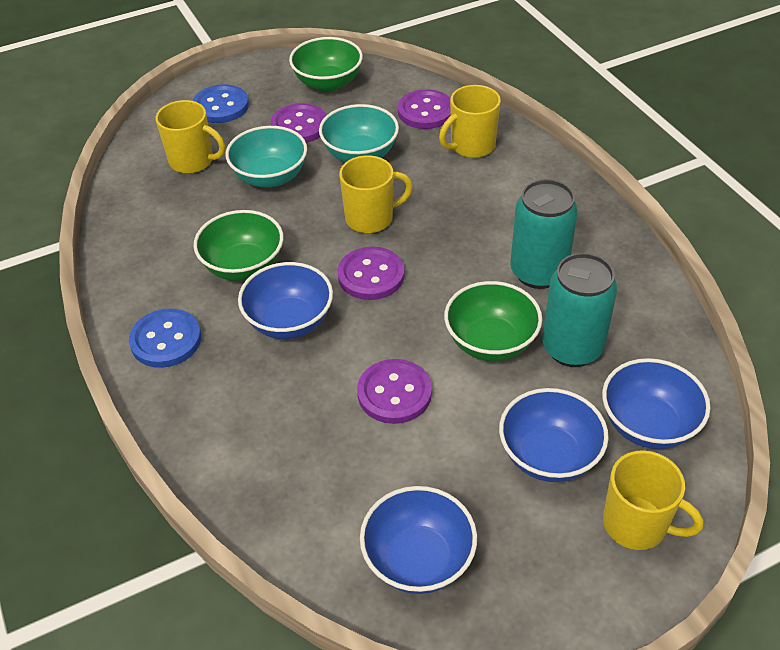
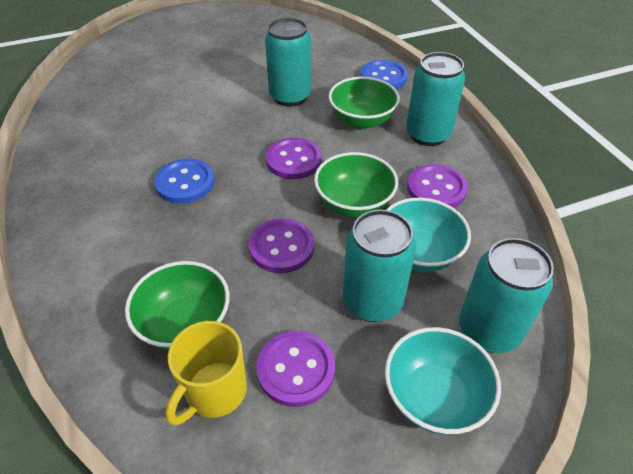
blue bowl: 4 -> 0
turquoise can: 2 -> 4
yellow mug: 4 -> 1

